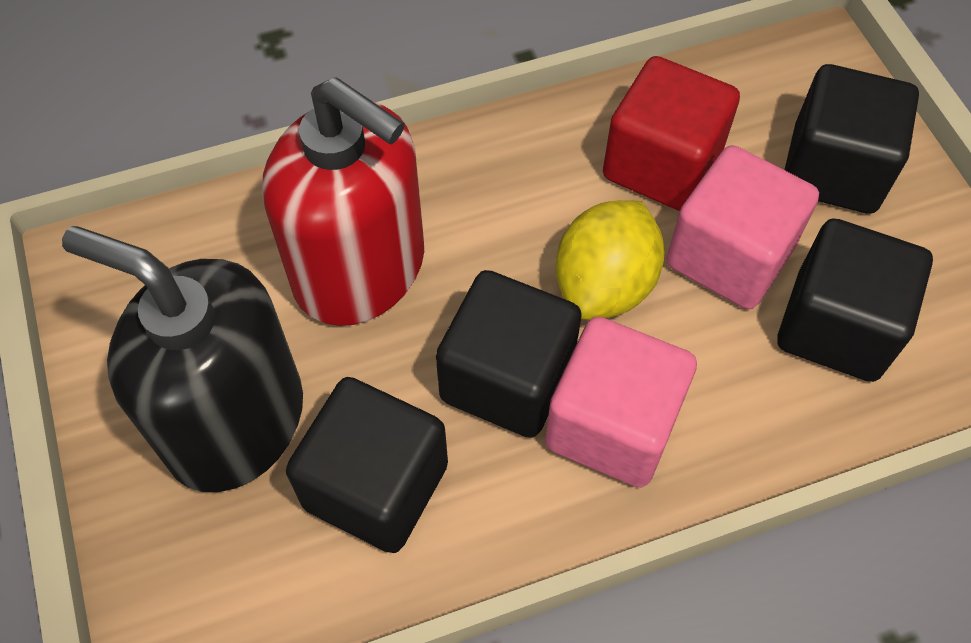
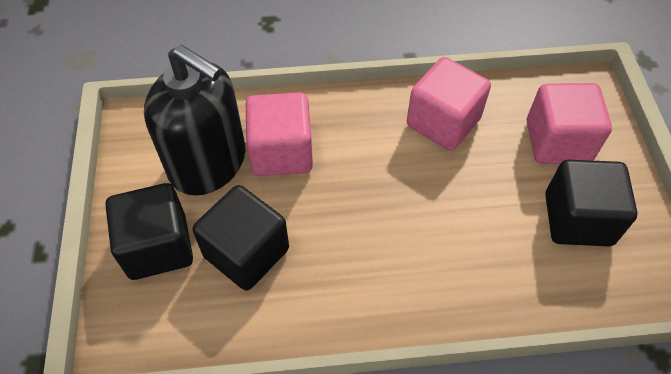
black cube: 4 -> 3
pink cube: 2 -> 3
red cube: 1 -> 0
red soap dispenser: 1 -> 0
yellow lemon: 1 -> 0

